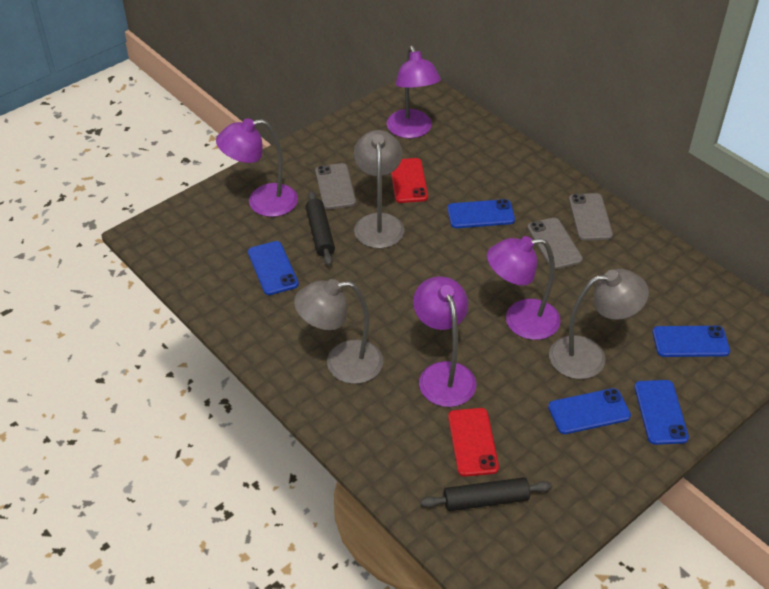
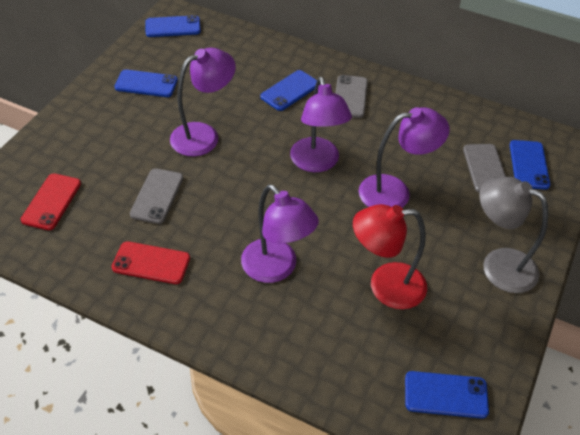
black rolling pin: 2 -> 0
grey lamp: 3 -> 1
red lamp: 0 -> 1

